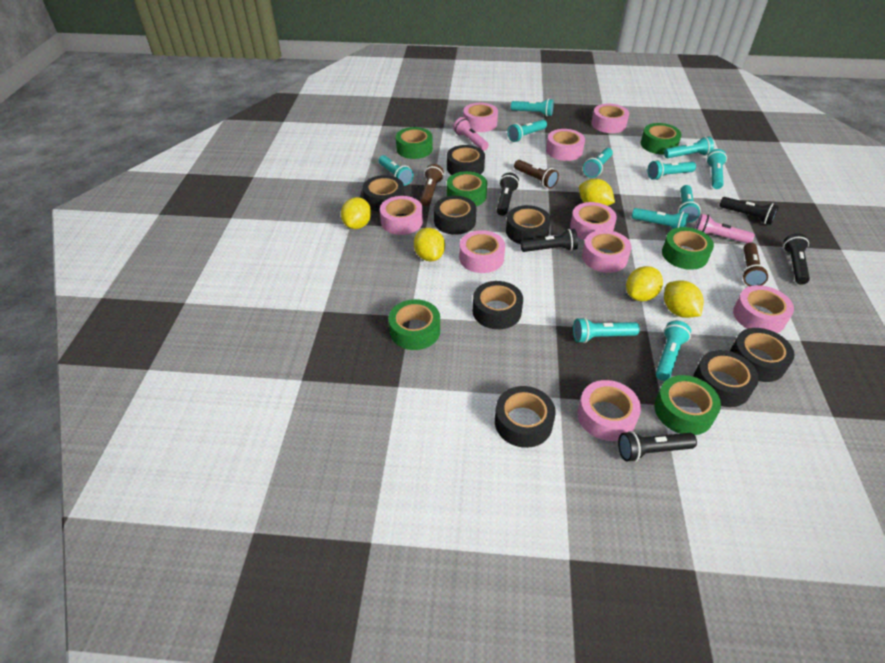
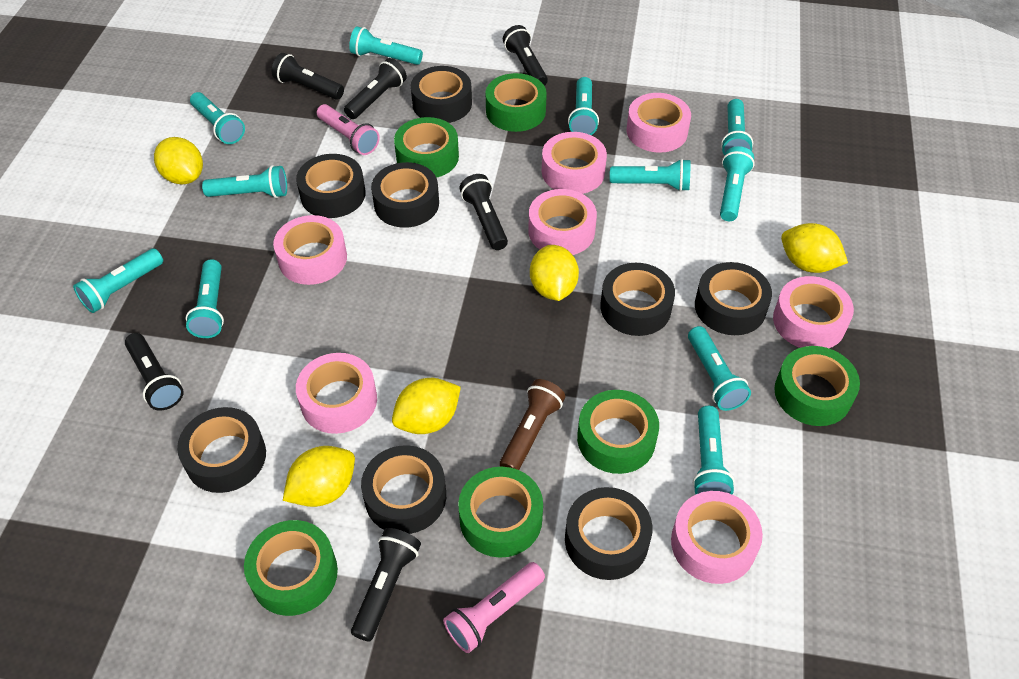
black flashlight: 5 -> 6
brown flashlight: 3 -> 1
pink tape: 9 -> 7

